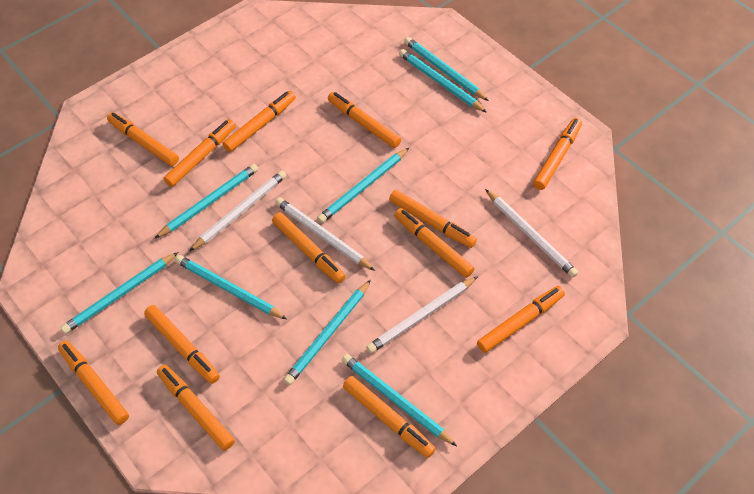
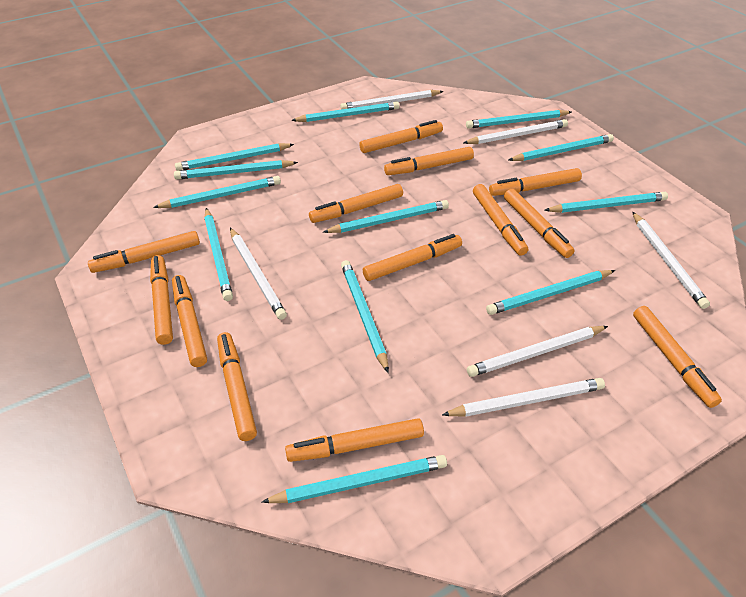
turquoise pencil: 8 -> 12
white pencil: 4 -> 6

